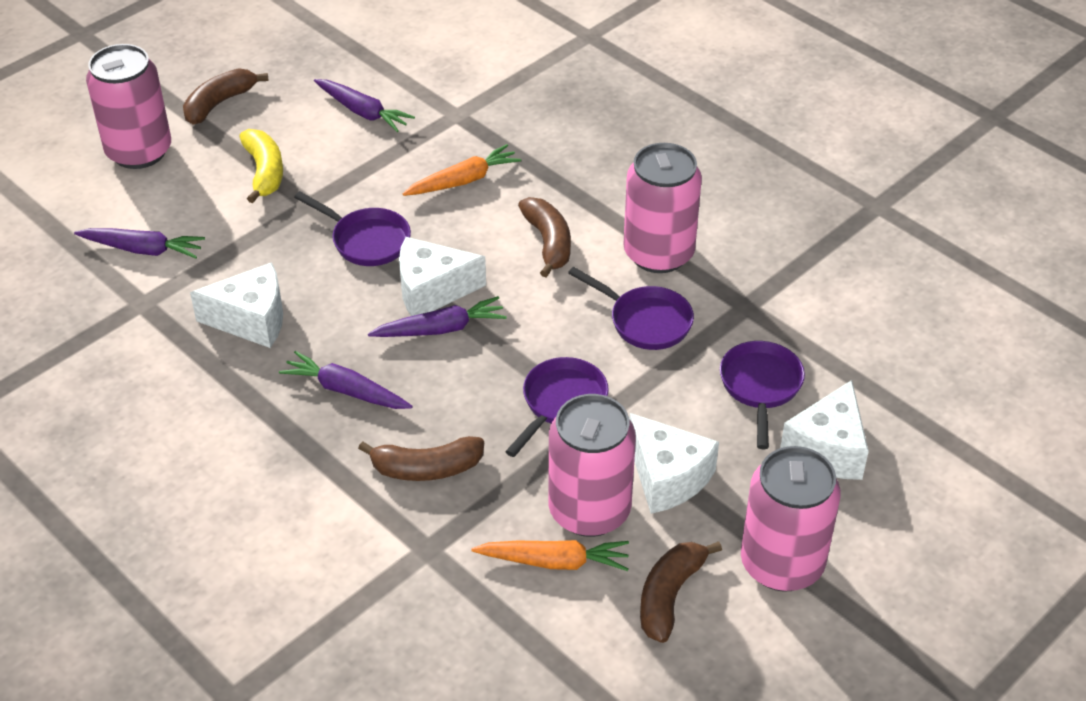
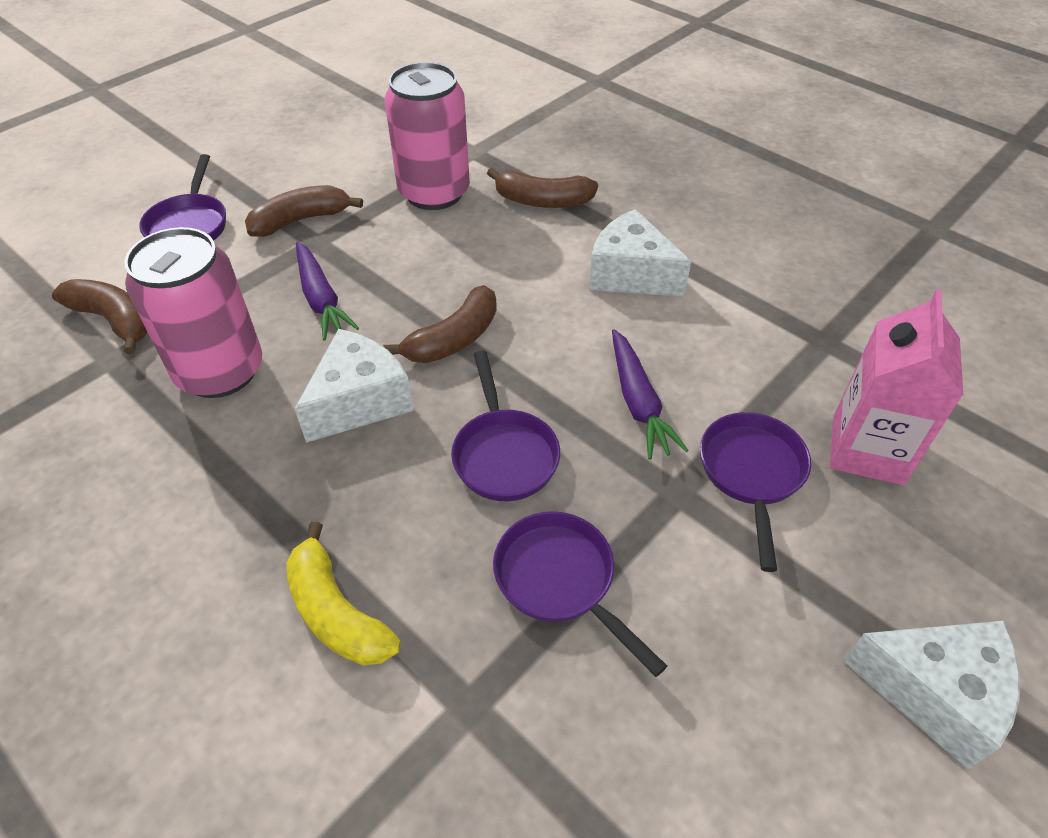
orange carrot: 2 -> 0
pink can: 4 -> 2
pink carton: 0 -> 1
purple carrot: 4 -> 2
white cheese: 4 -> 3

